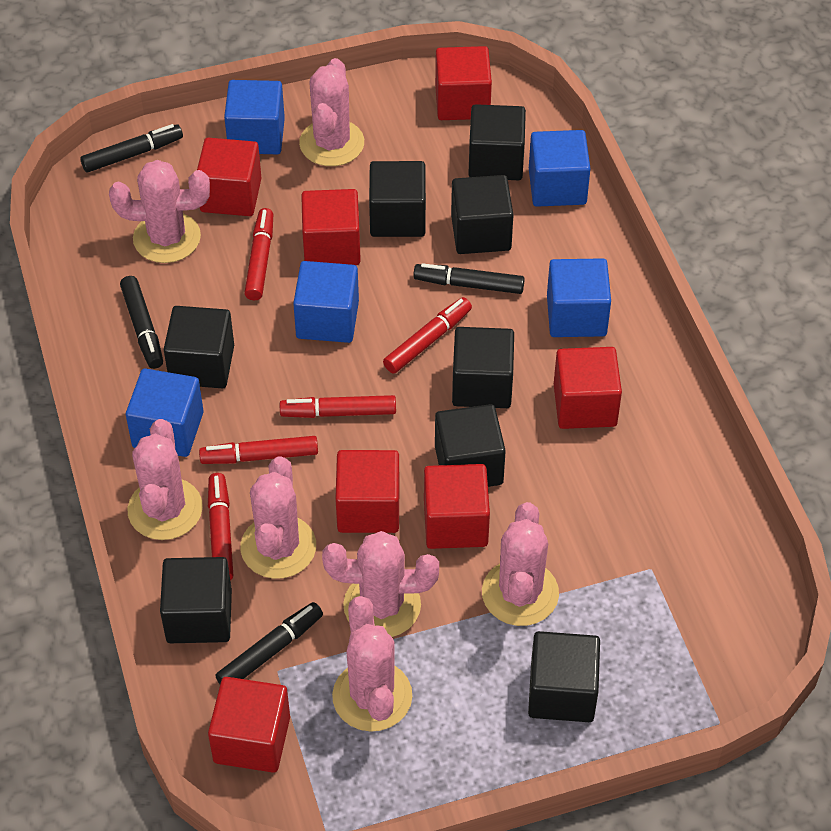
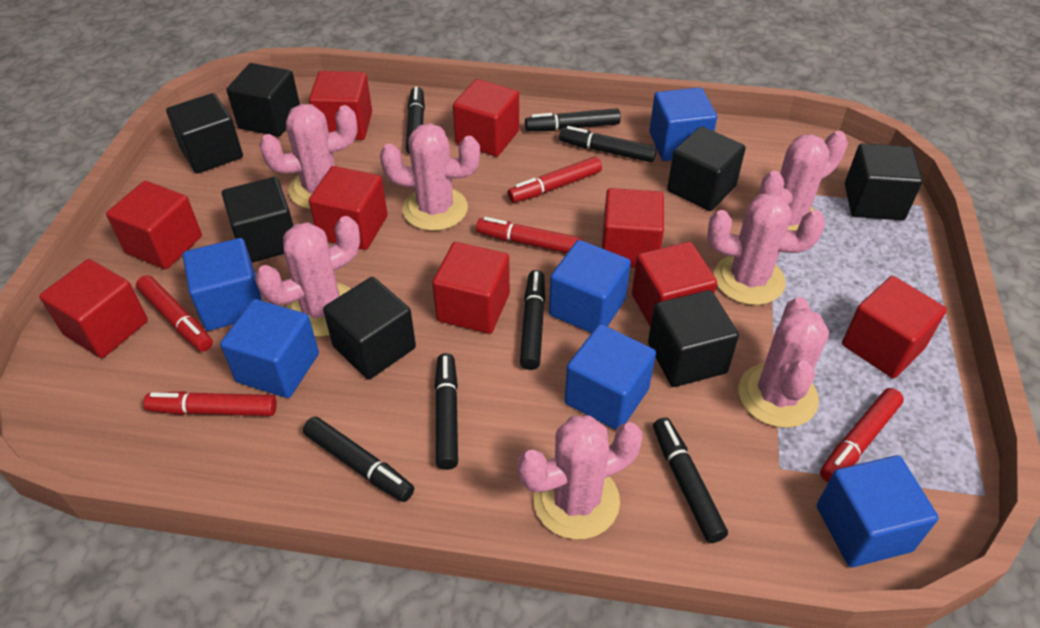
black cube: 8 -> 7
black marker: 4 -> 7
blue cube: 5 -> 6
red cube: 7 -> 9

